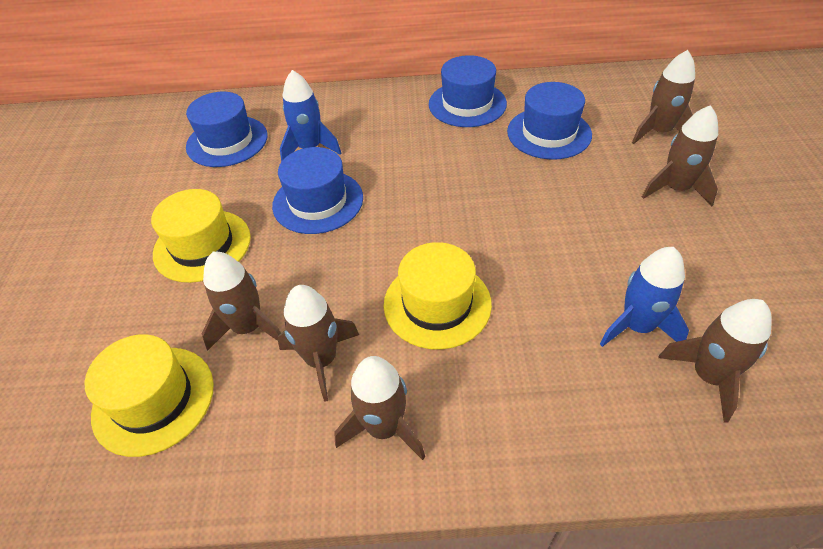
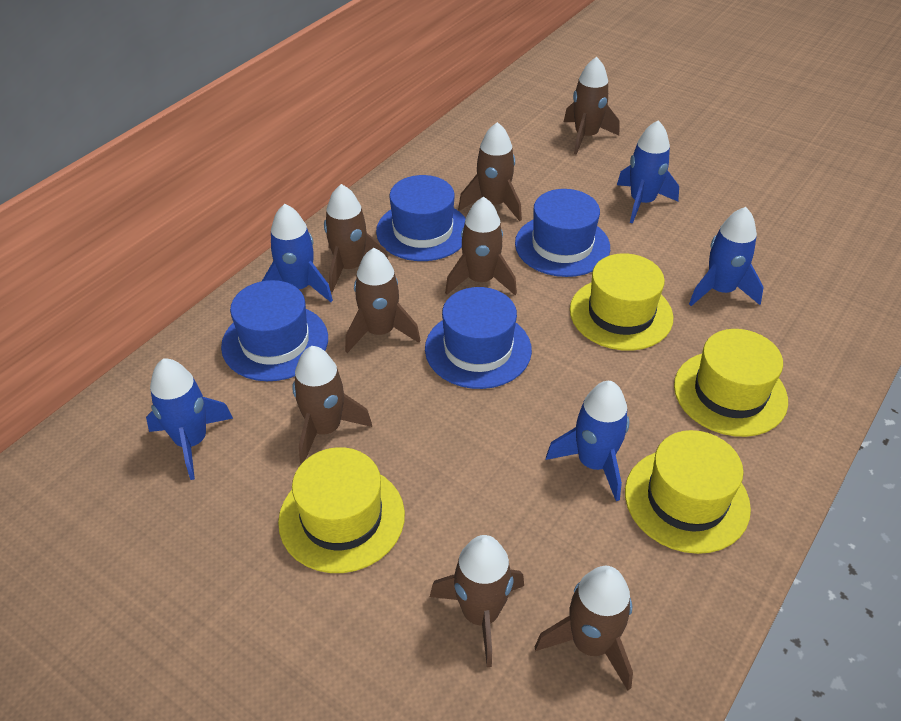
blue rocket: 2 -> 5
brown rocket: 6 -> 8
yellow hat: 3 -> 4

